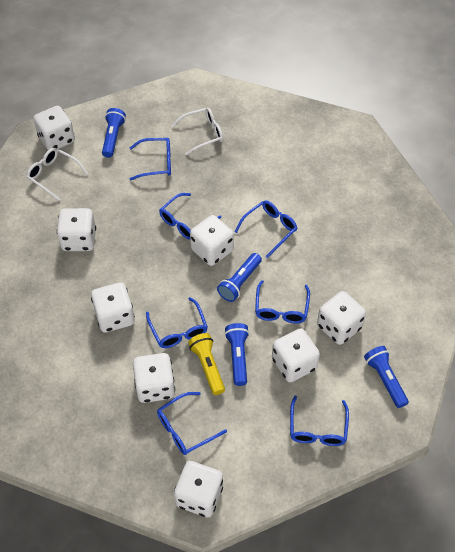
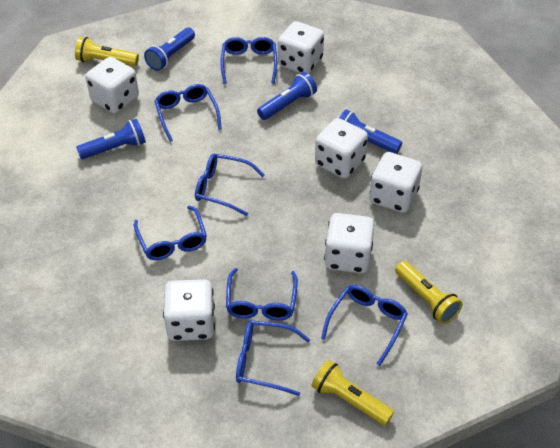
white dice: 8 -> 6
white glasses: 2 -> 0
yellow flashlight: 1 -> 3

